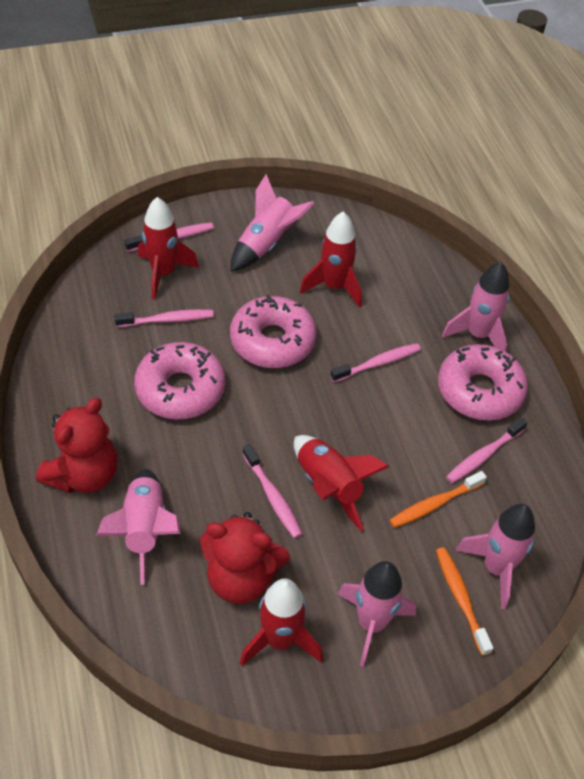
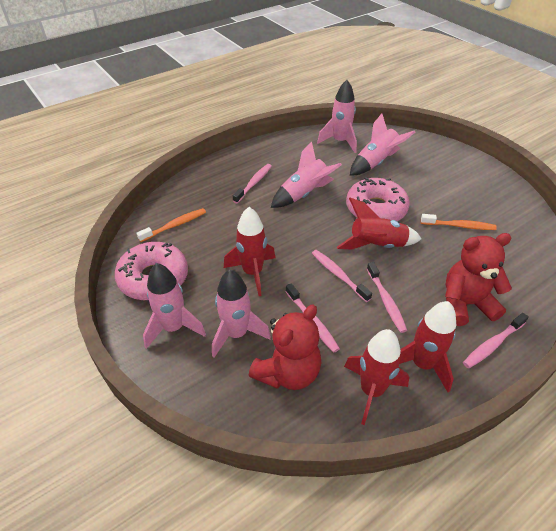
pink donut: 3 -> 2

